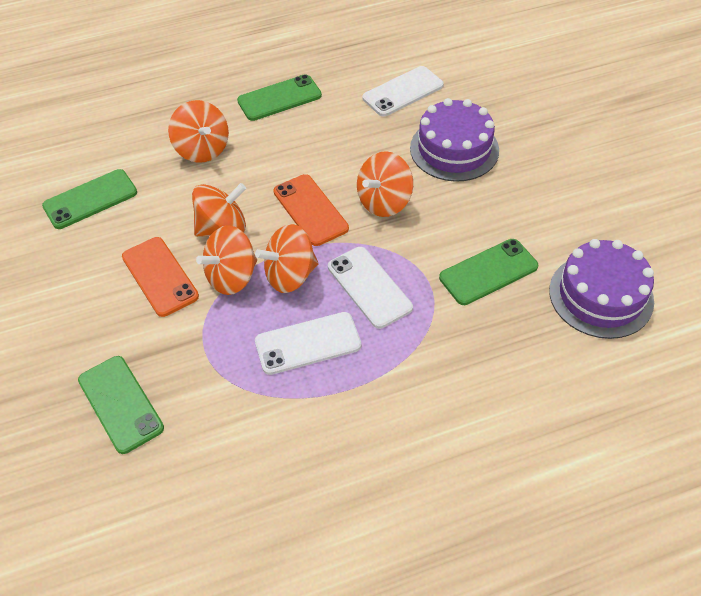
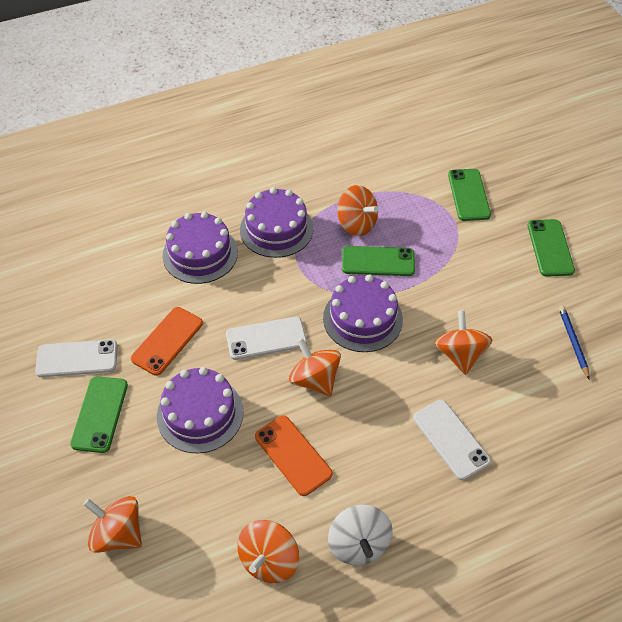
blue pencil: 0 -> 1
purple cake: 2 -> 4
white spinning top: 0 -> 1

